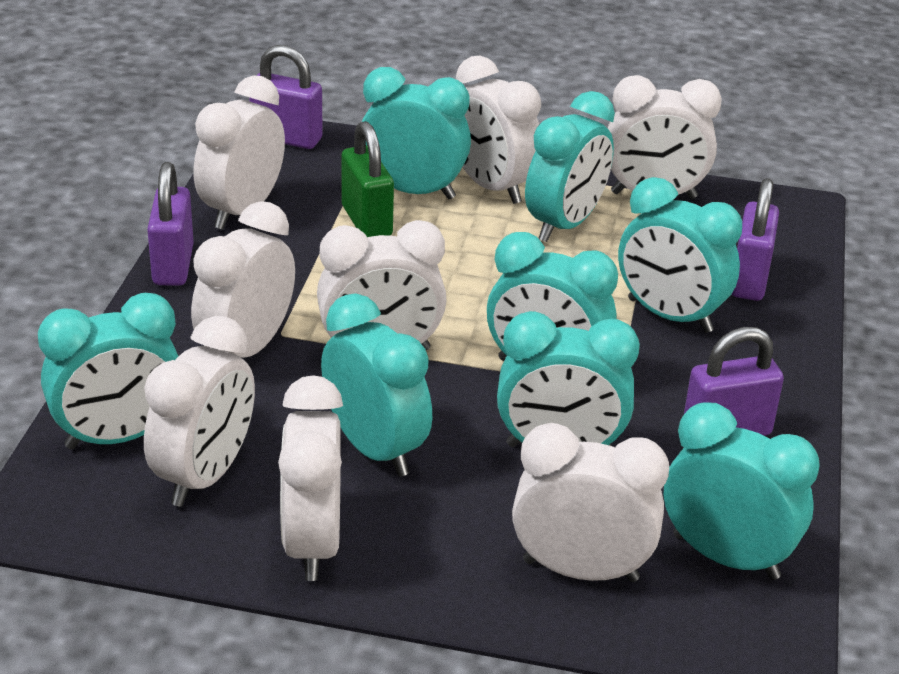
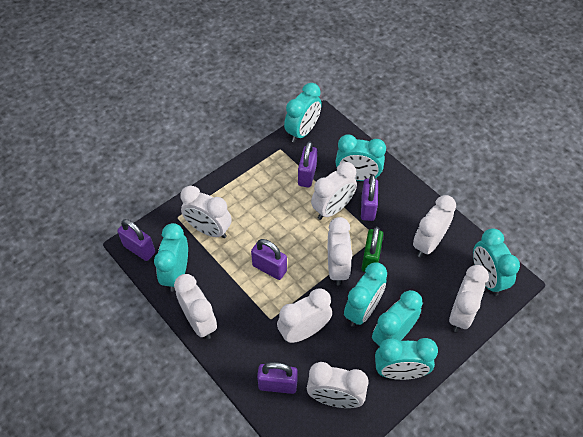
purple padlock: 4 -> 5
turquoise clock: 8 -> 7

